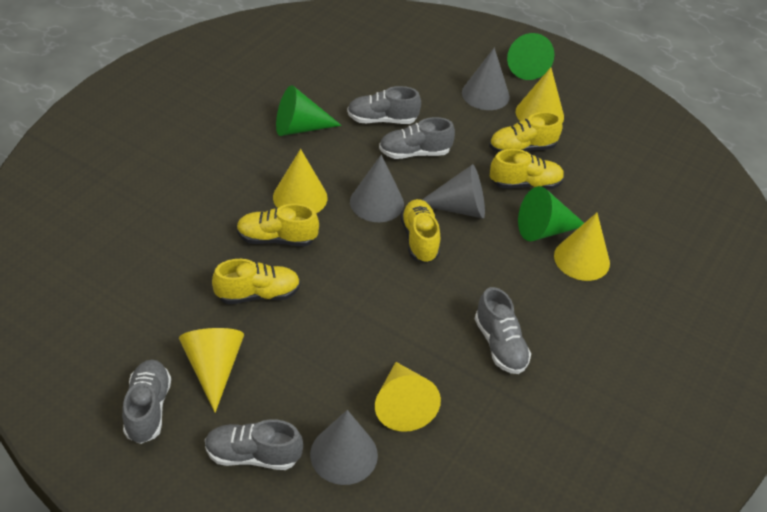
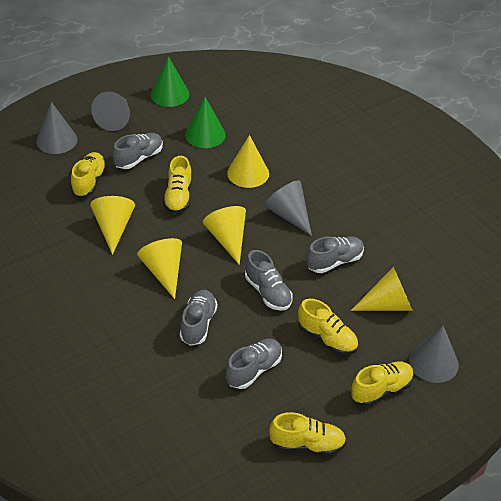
green cone: 3 -> 2

